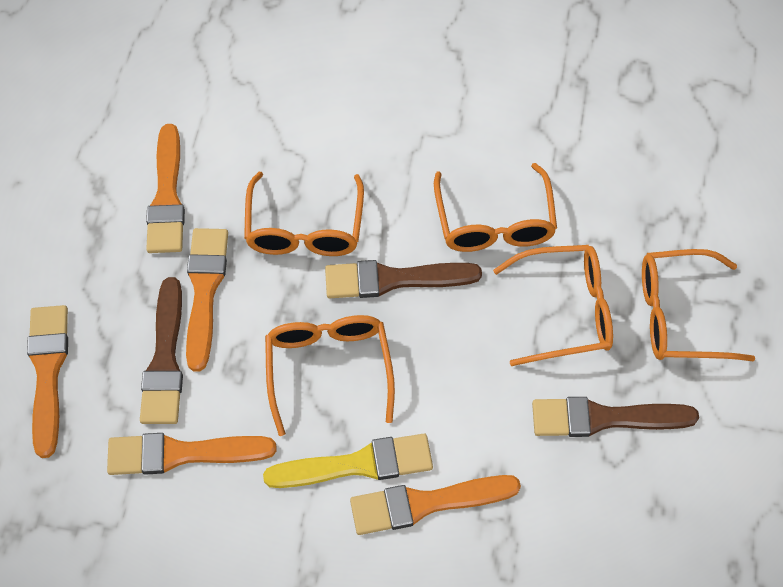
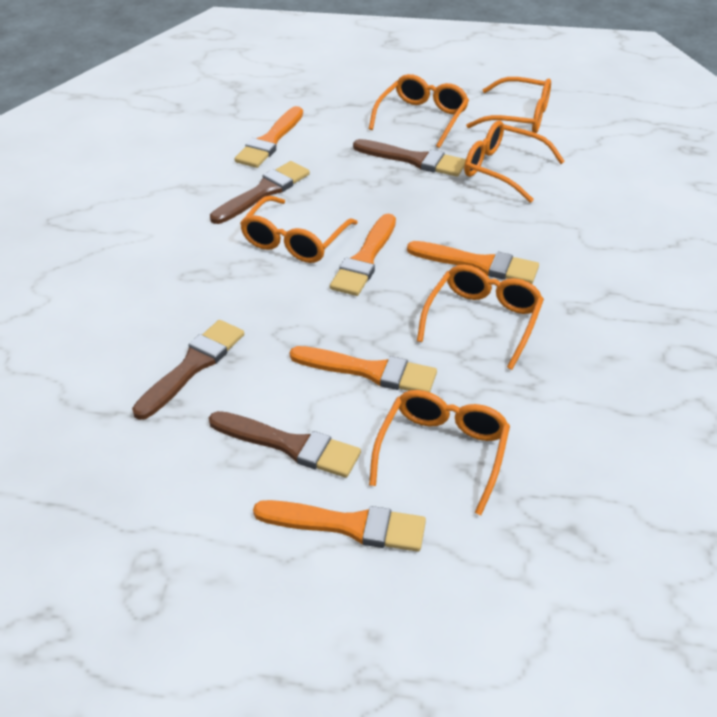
brown brush: 3 -> 4
orange glasses: 5 -> 6
yellow brush: 1 -> 0

